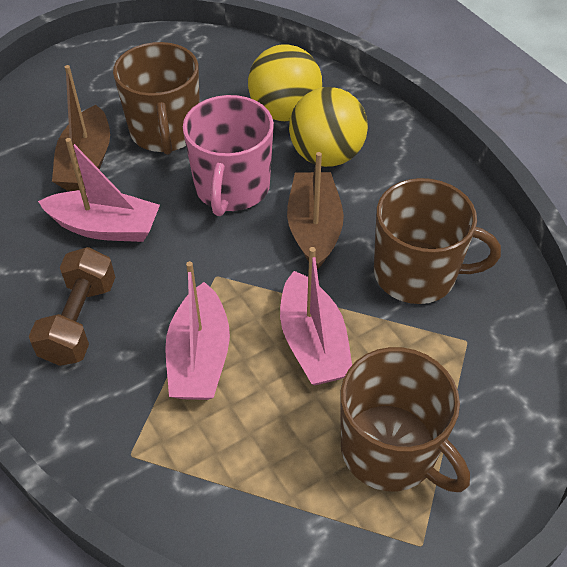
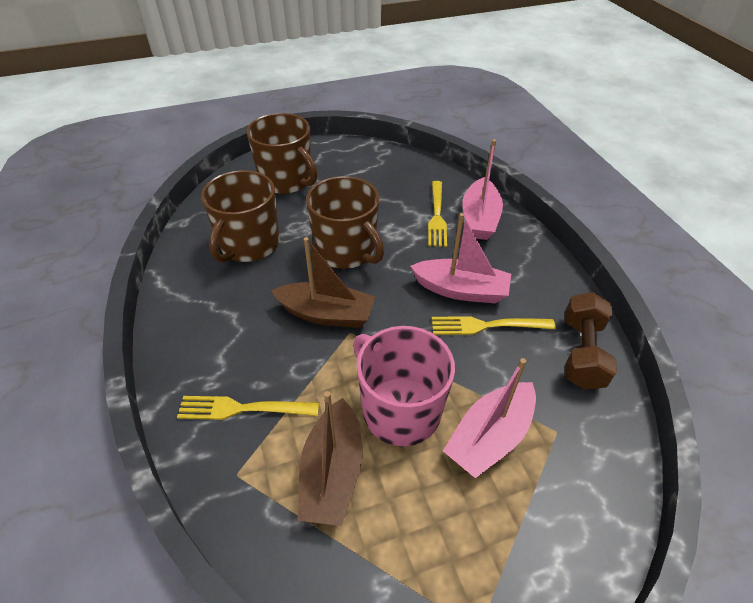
yellow ball: 2 -> 0
yellow fork: 0 -> 3

